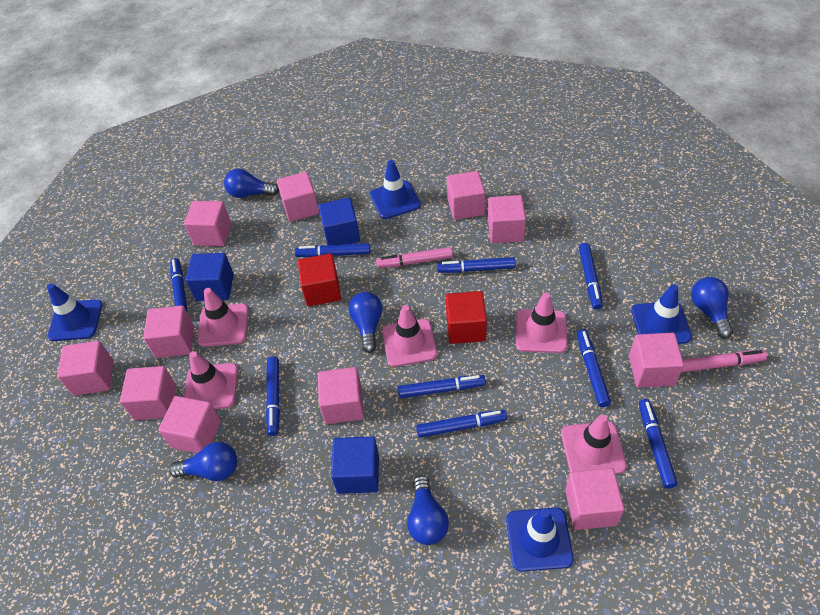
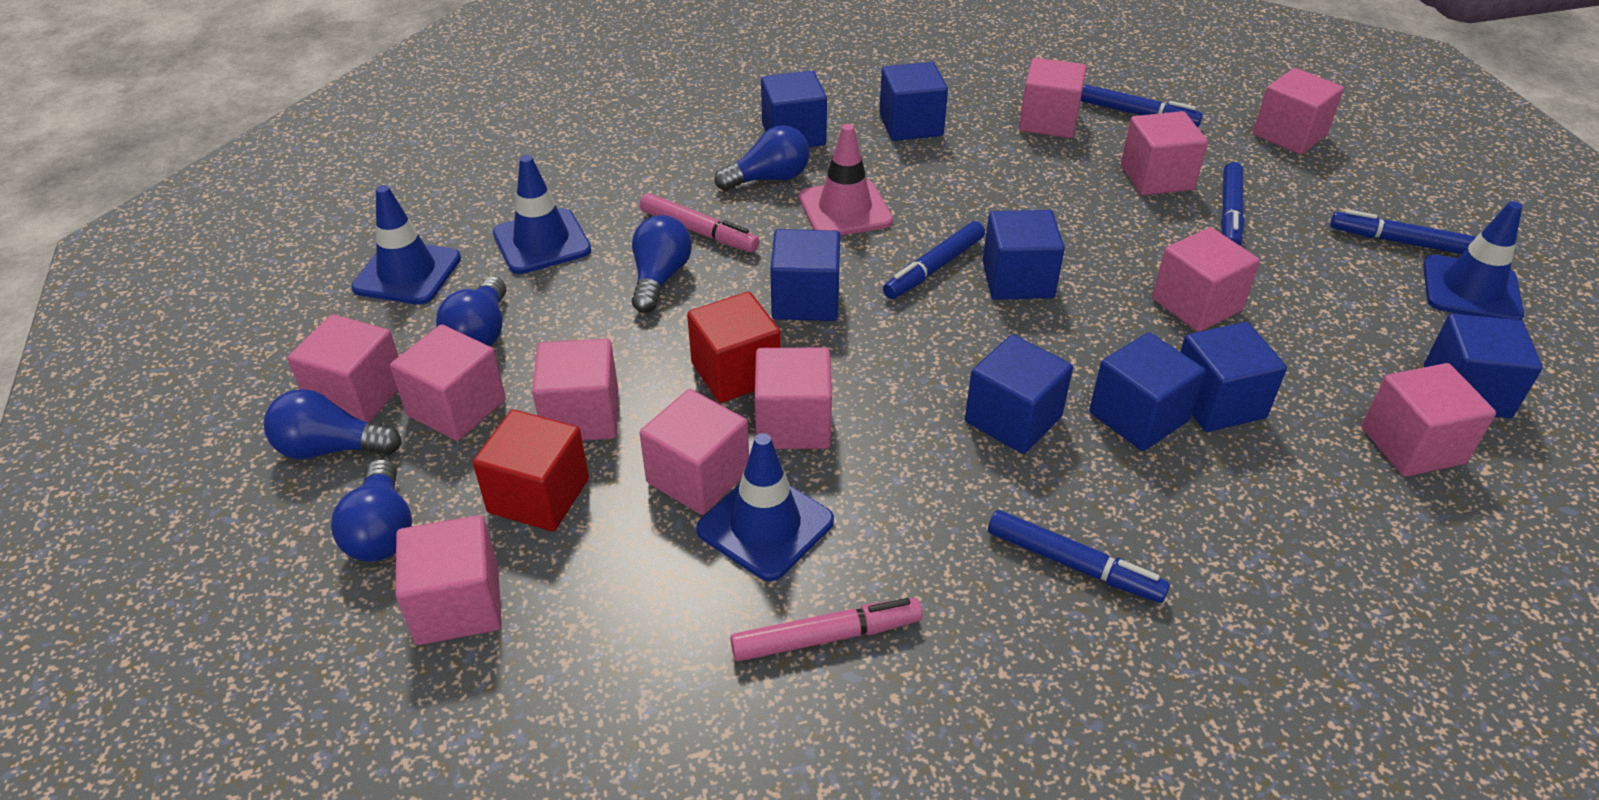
blue cube: 3 -> 8
blue marker: 9 -> 5
pink traffic cone: 5 -> 1

